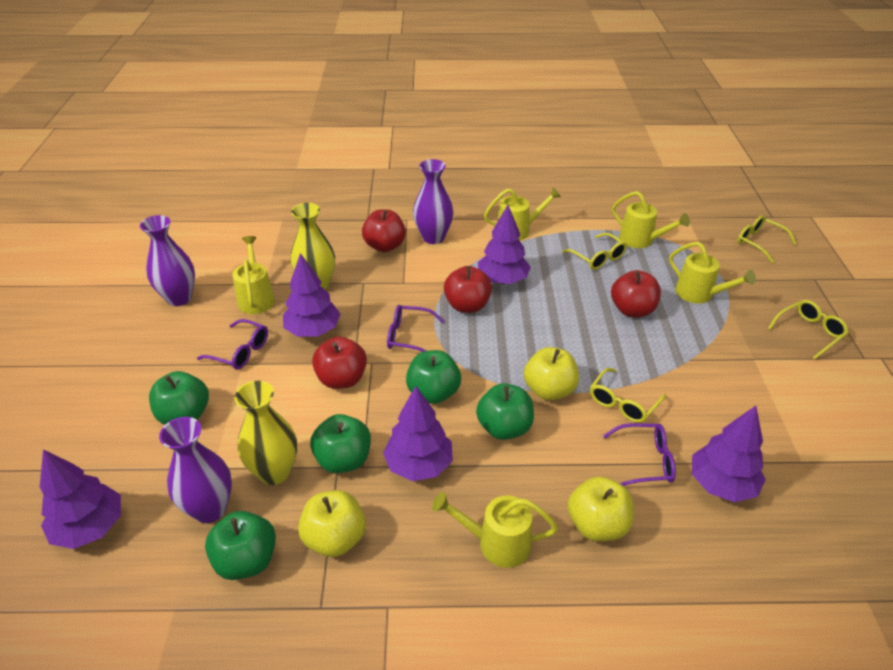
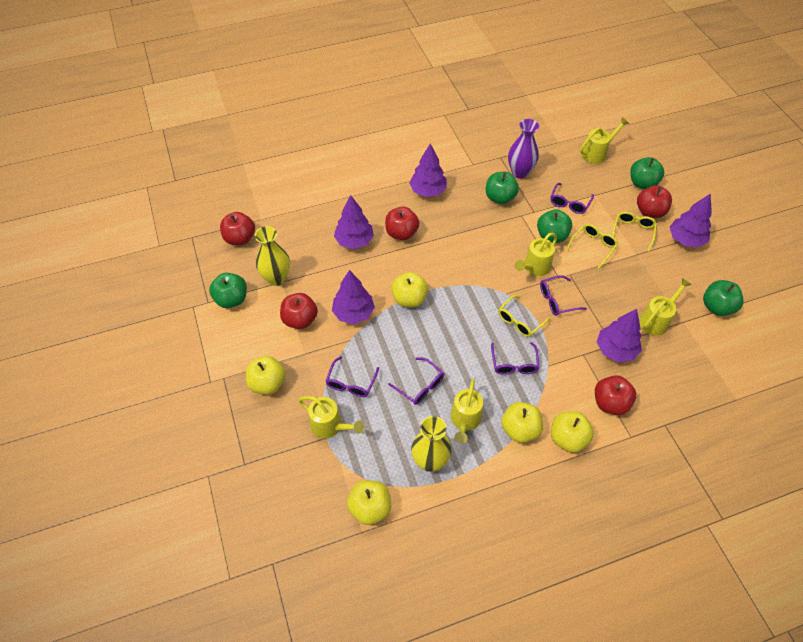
purple glasses: 3 -> 5
purple vase: 3 -> 1
red apple: 4 -> 5
yellow apple: 3 -> 5
yellow glasses: 4 -> 3

